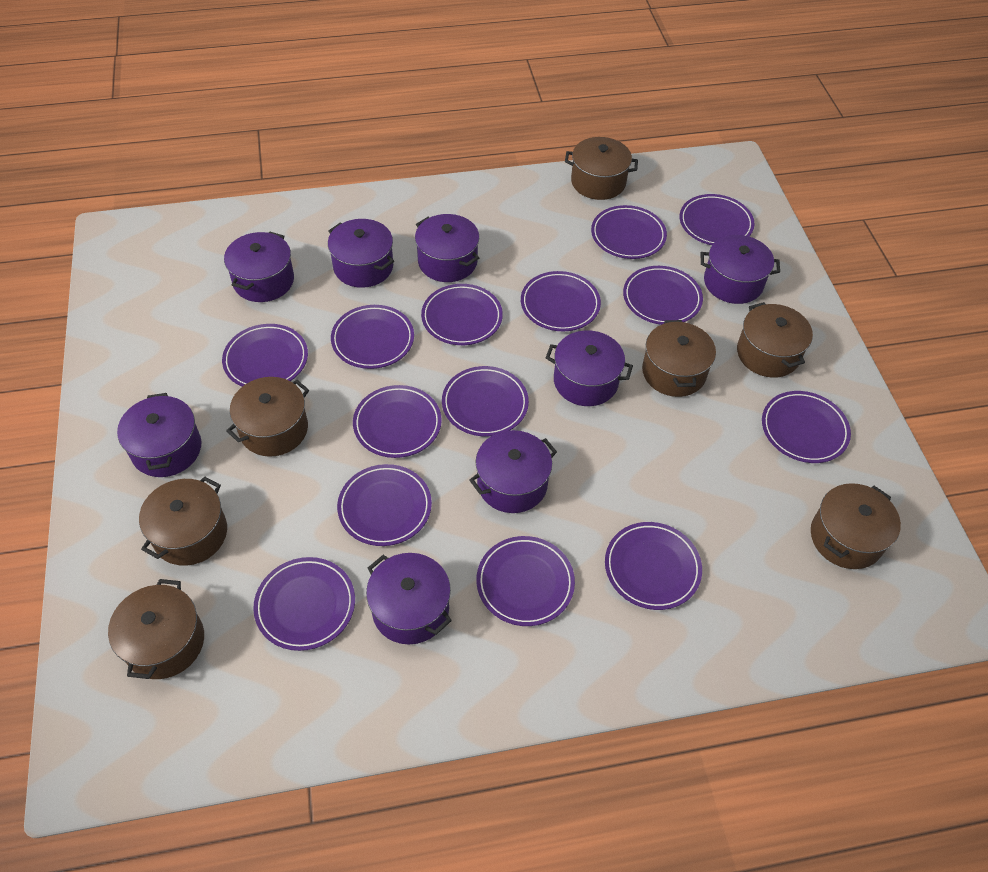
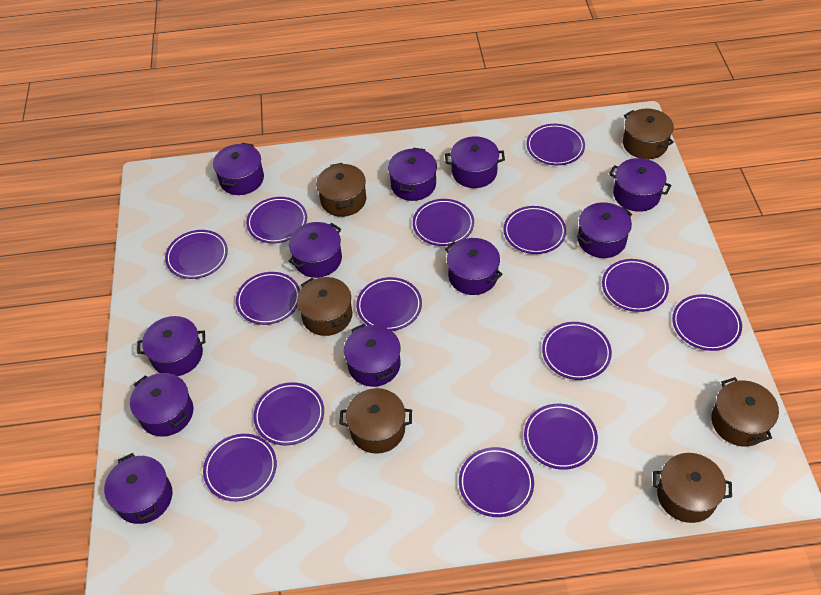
brown pot: 7 -> 6
purple pot: 8 -> 11

